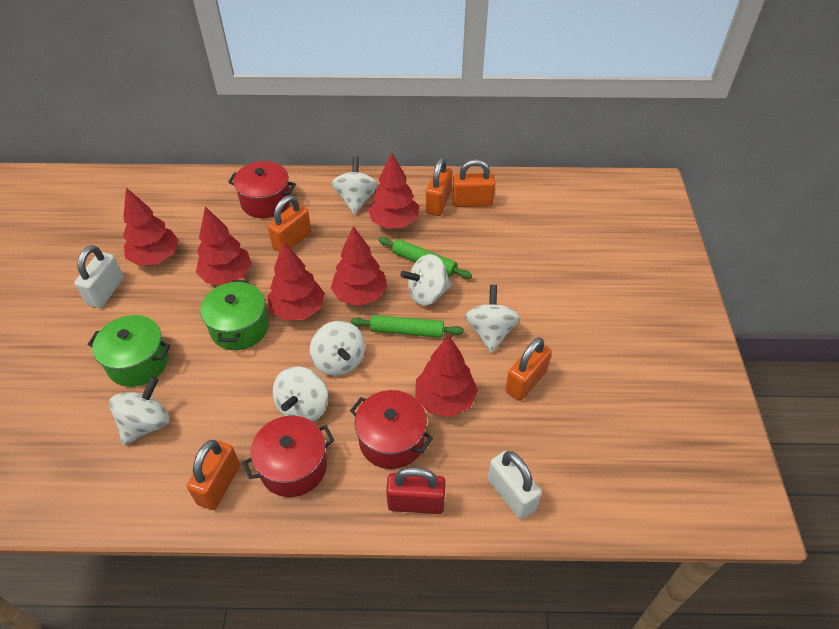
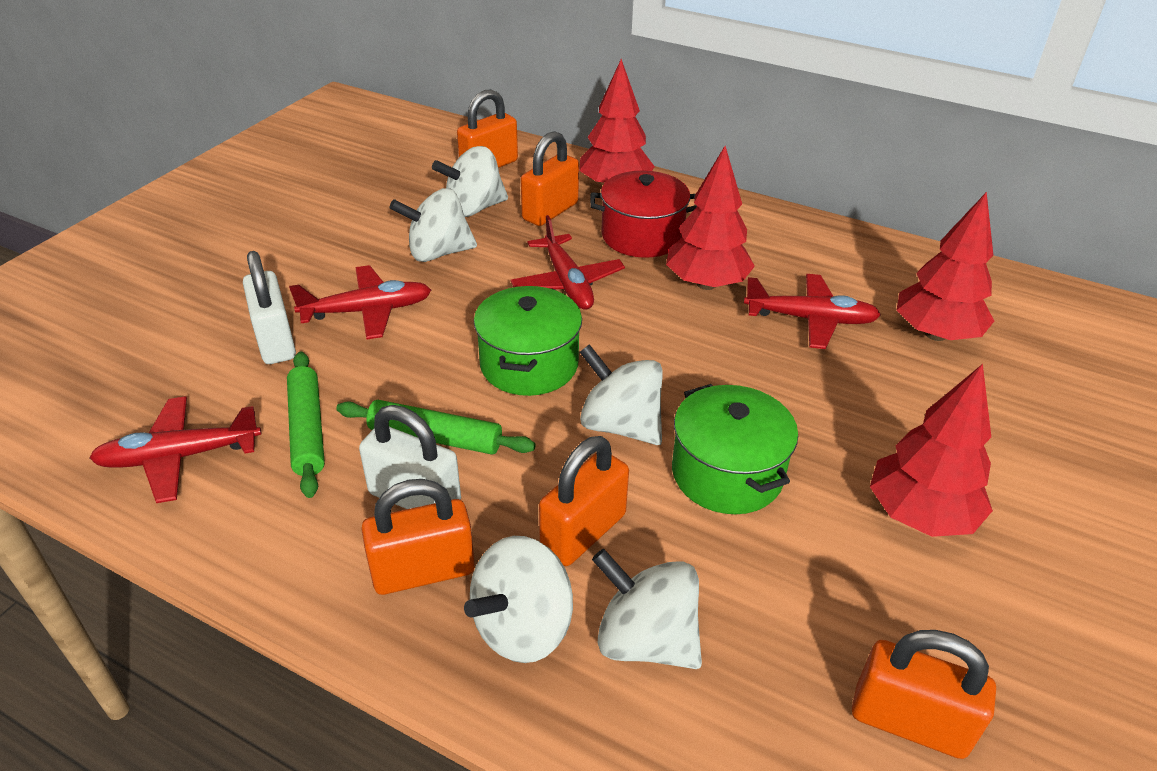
red padlock: 1 -> 0
red plane: 0 -> 4
red pot: 3 -> 1
red tree: 6 -> 4
white spinning top: 6 -> 5

